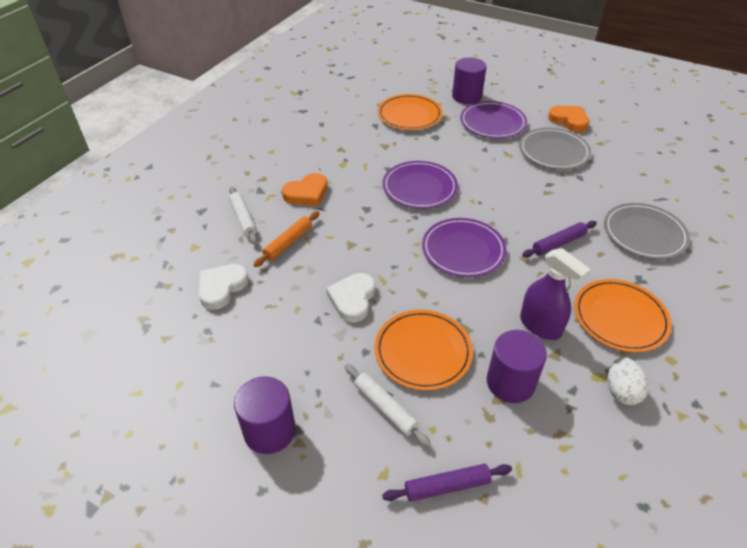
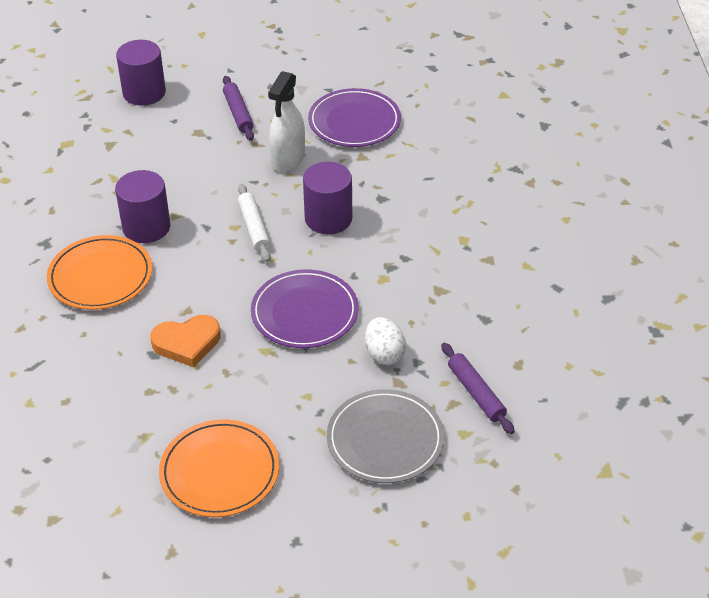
grey plate: 2 -> 1
orange heart: 2 -> 1
orange plate: 3 -> 2
orange rolling pin: 1 -> 0
purple plate: 3 -> 2
purple spray bottle: 1 -> 0
white heart: 2 -> 0
white rolling pin: 2 -> 1
white spray bottle: 0 -> 1

